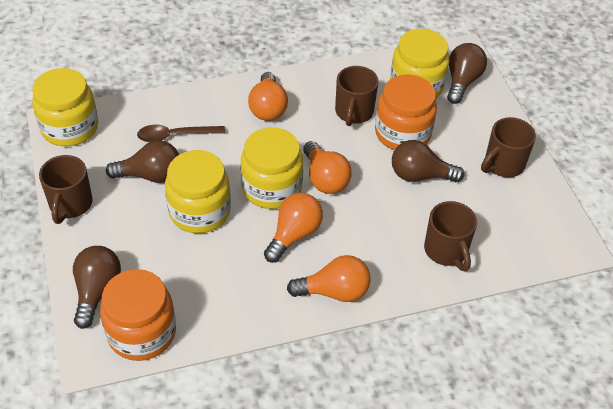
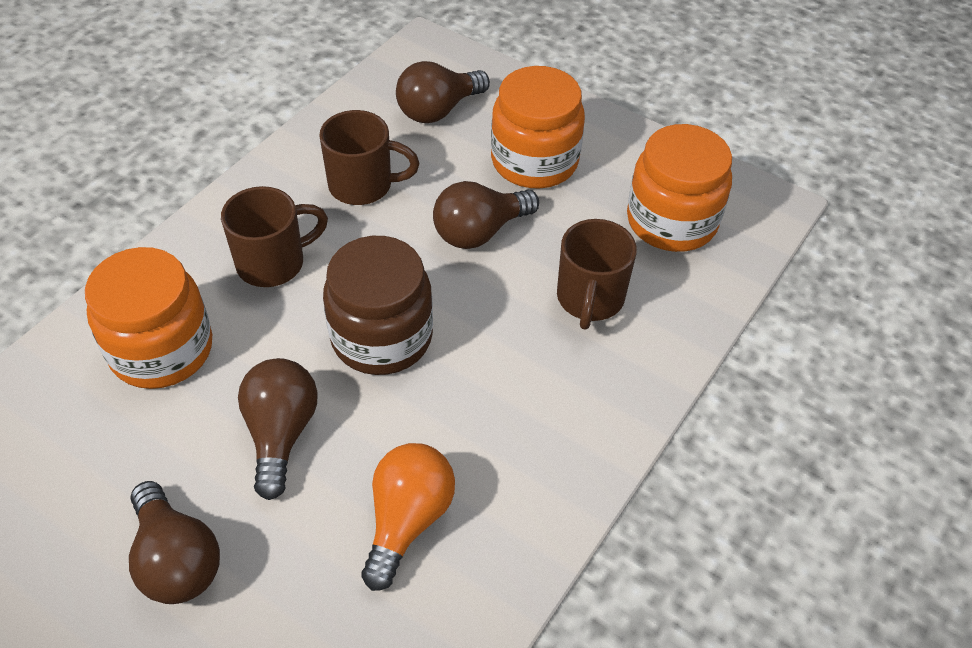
brown jar: 0 -> 1
brown mug: 4 -> 3
brown spoon: 1 -> 0
orange jar: 2 -> 3
orange light bulb: 4 -> 1
yellow jar: 4 -> 0

